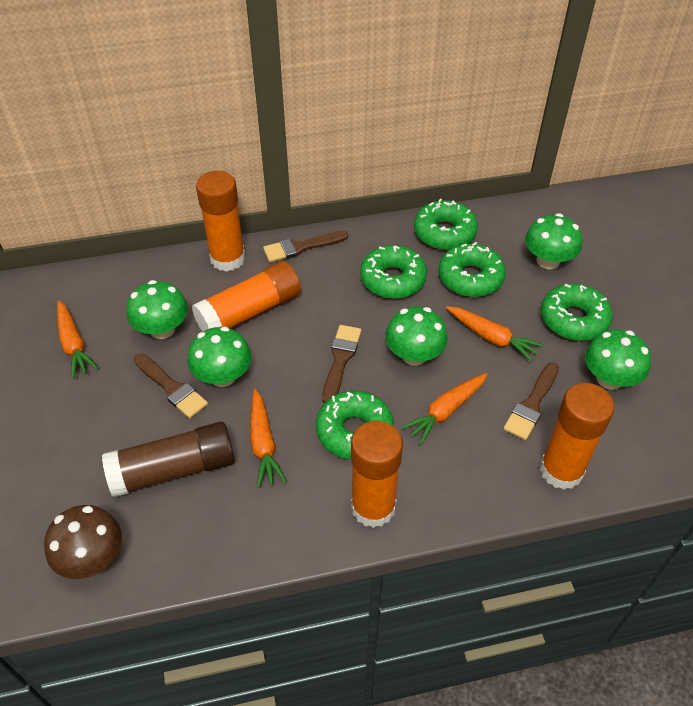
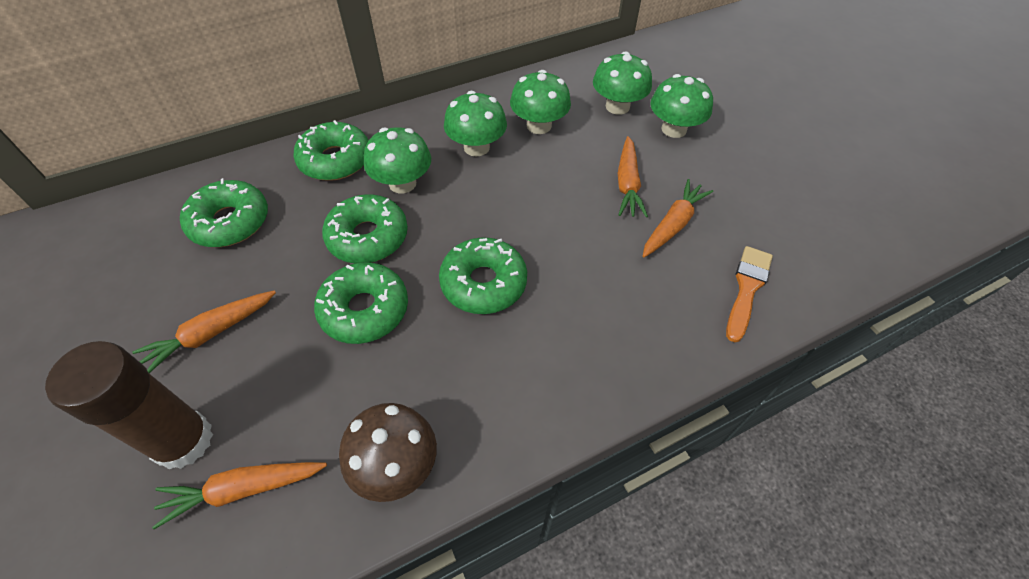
brown brush: 4 -> 0
orange brush: 0 -> 1
orange glue stick: 4 -> 0

